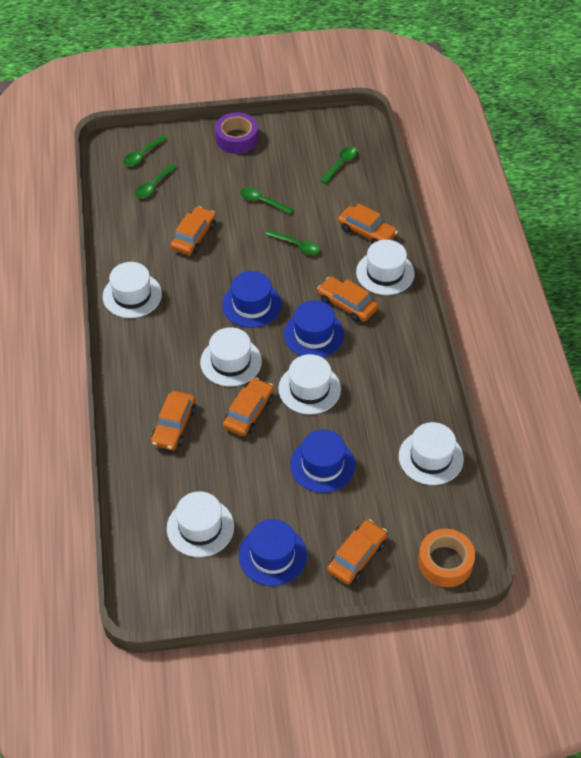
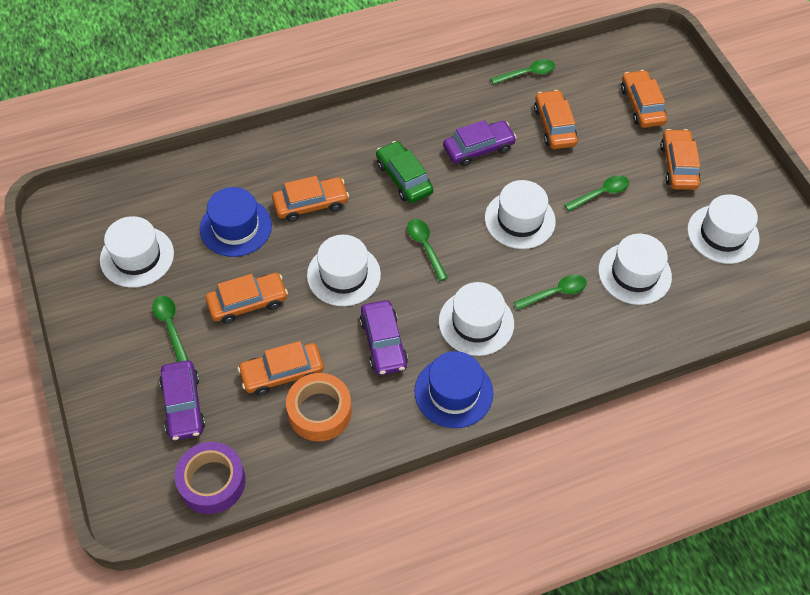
blue hat: 4 -> 2
green car: 0 -> 1
purple car: 0 -> 3

